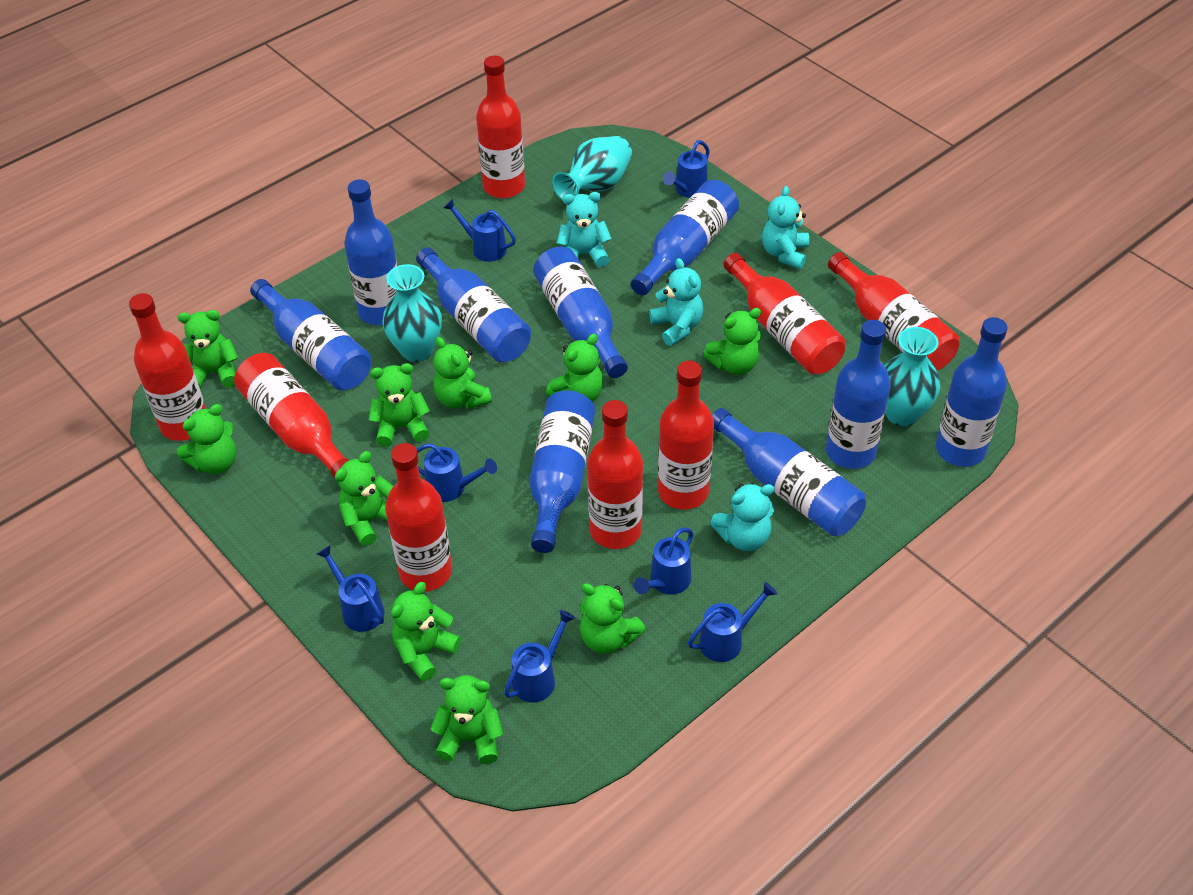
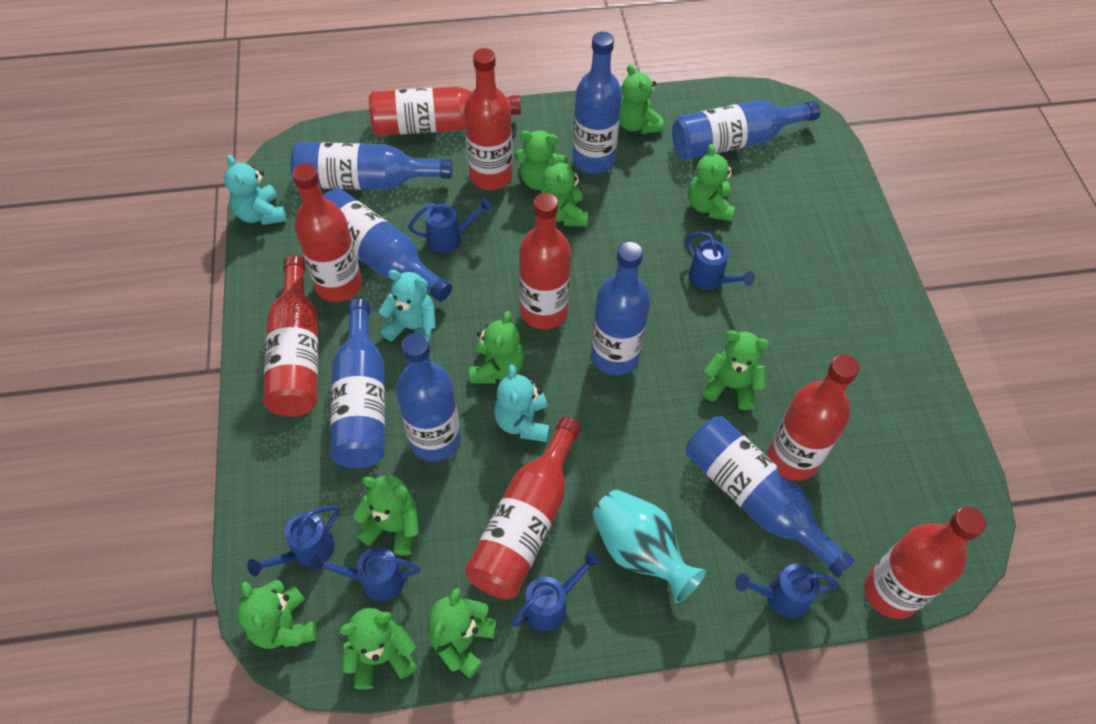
blue bottle: 9 -> 8
blue watering can: 7 -> 6
turquoise teddy bear: 4 -> 3
turquoise vase: 3 -> 1

